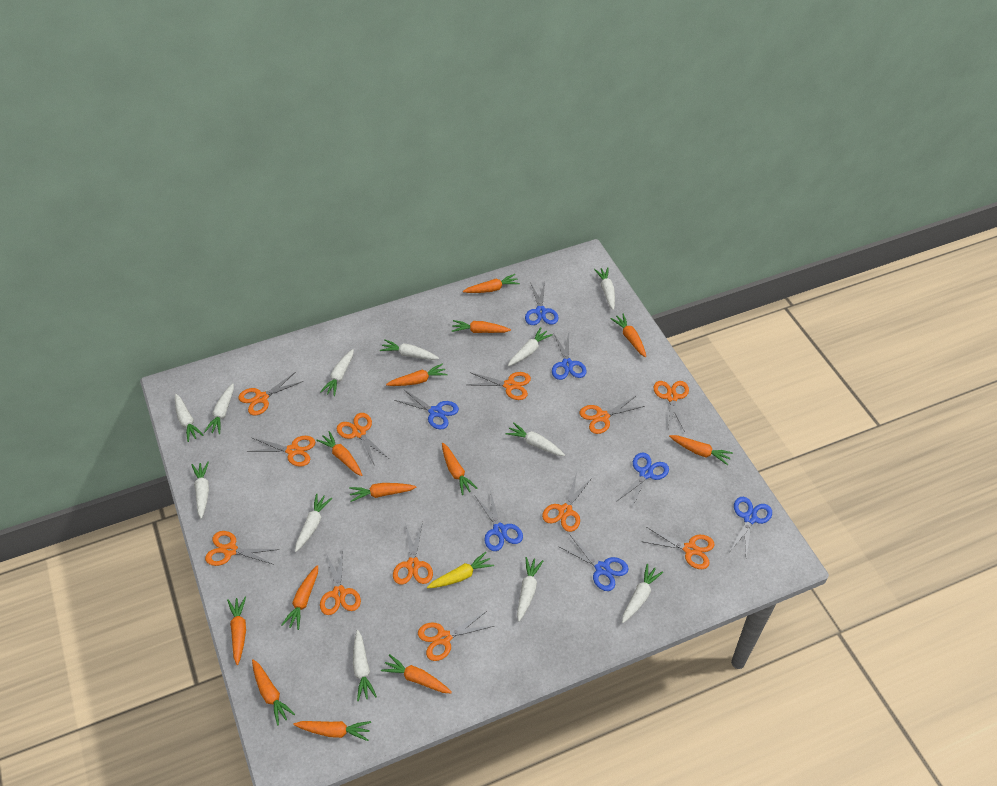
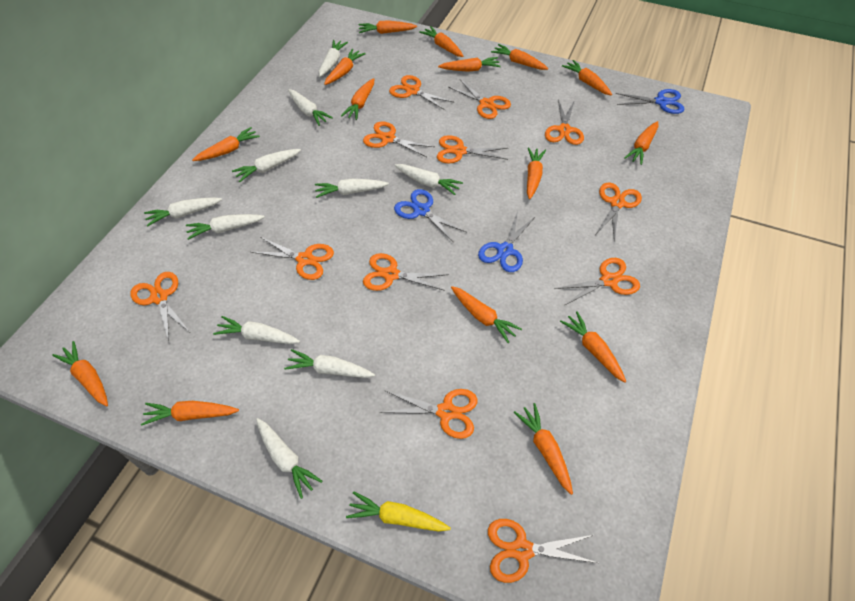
blue scissors: 7 -> 3
orange carrot: 13 -> 15
white carrot: 12 -> 10

